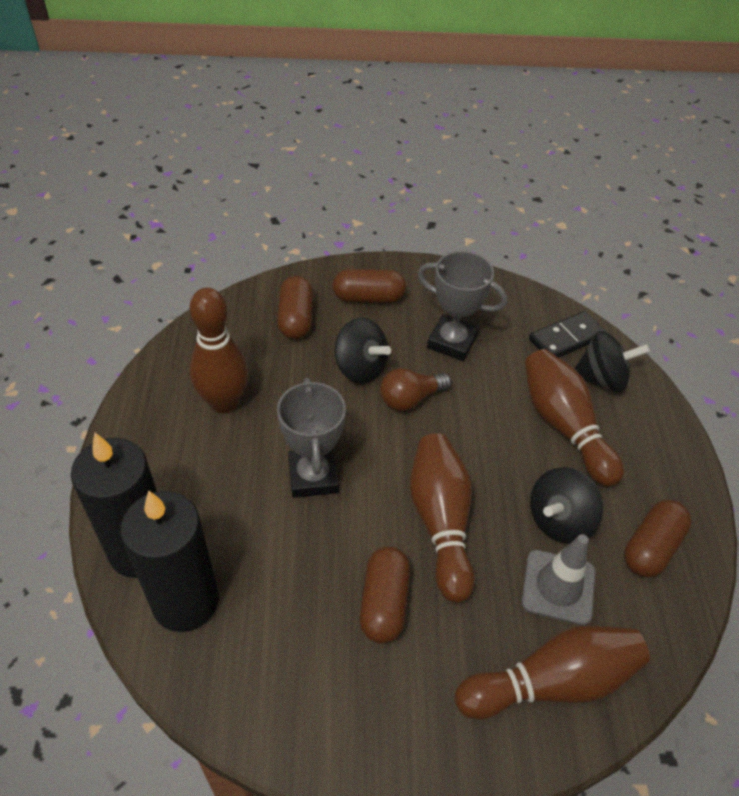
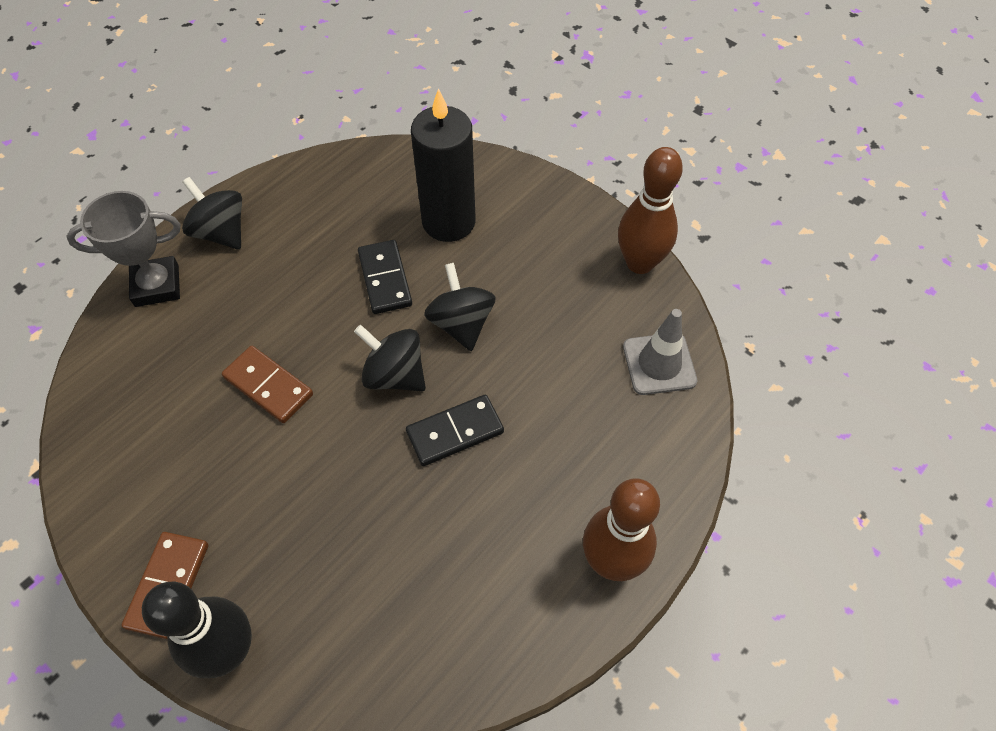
black bowling pin: 0 -> 1
black candle: 2 -> 1
black domino: 1 -> 2
brown bowling pin: 4 -> 2
brown capsule: 4 -> 0
brown domino: 0 -> 2
brown light bulb: 1 -> 0
grey trophy: 2 -> 1

